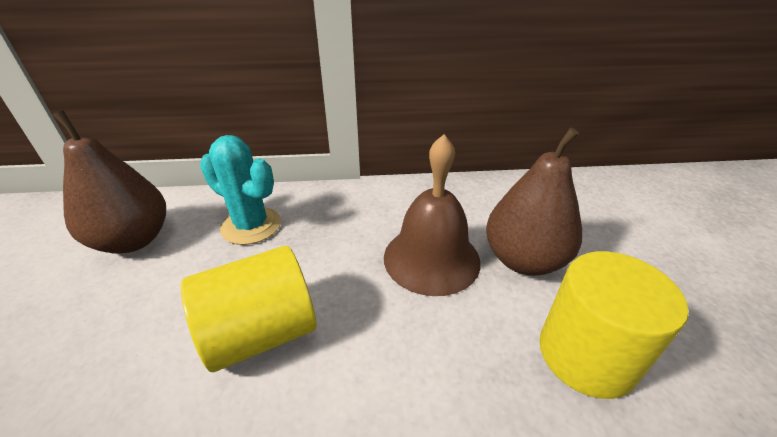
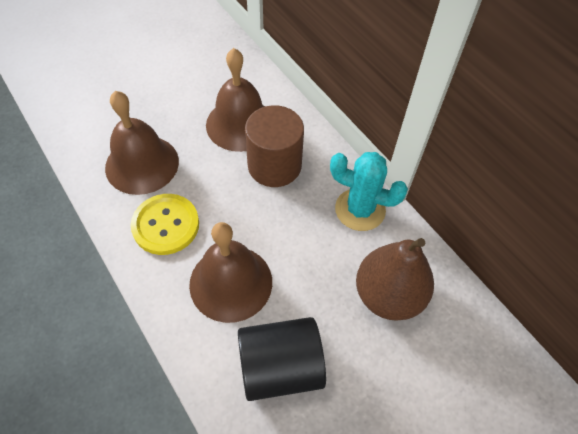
black cylinder: 0 -> 1
brown bell: 1 -> 3
brown cylinder: 0 -> 1
brown pear: 2 -> 1
yellow button: 0 -> 1
yellow cylinder: 2 -> 0

